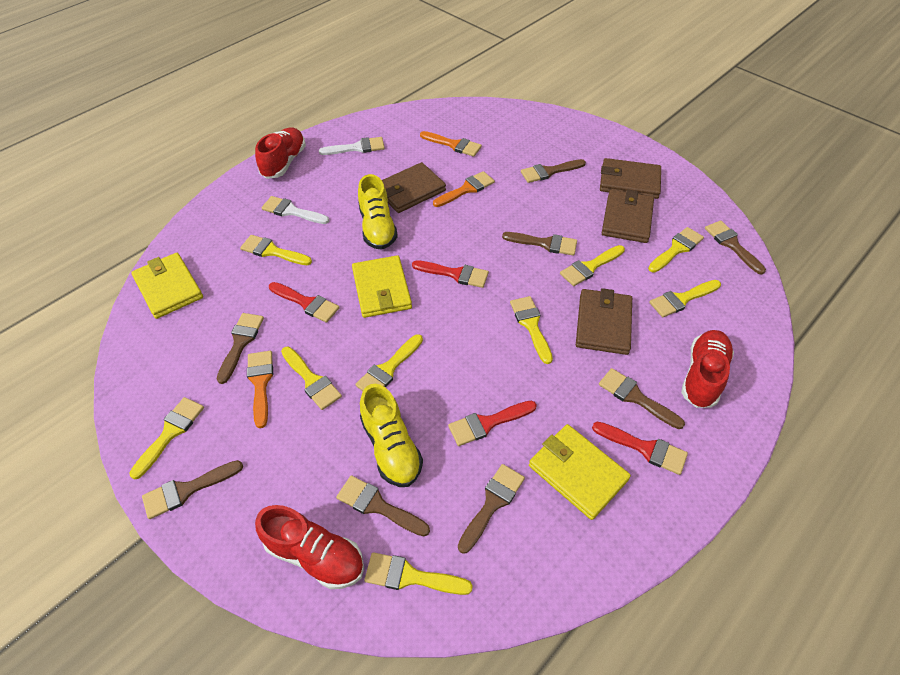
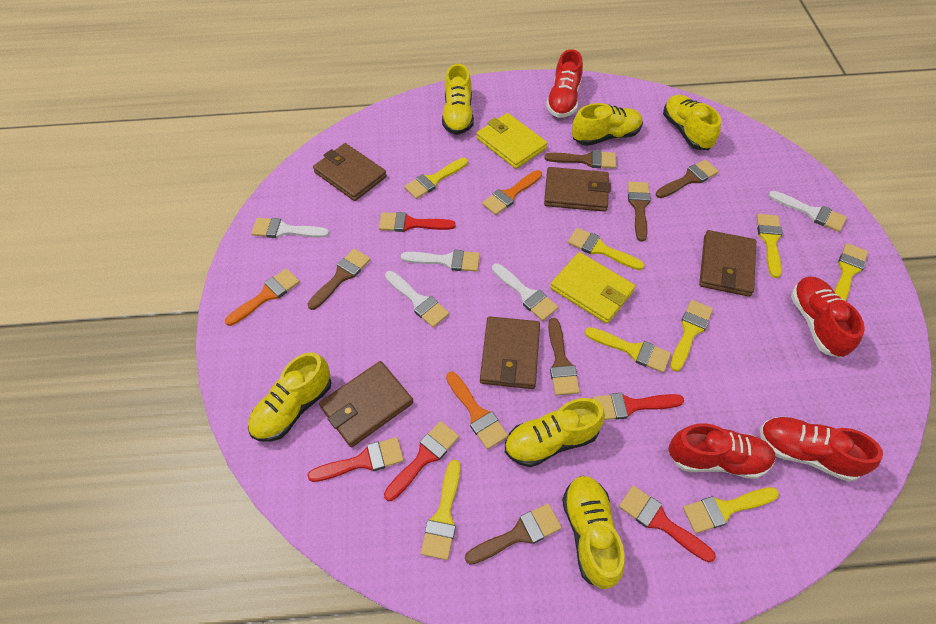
brown brush: 8 -> 6
brown wallet: 4 -> 5
red brush: 4 -> 5
red shoe: 3 -> 4
white brush: 2 -> 5
yellow brush: 9 -> 8
yellow shoe: 2 -> 6
yellow wallet: 3 -> 2

